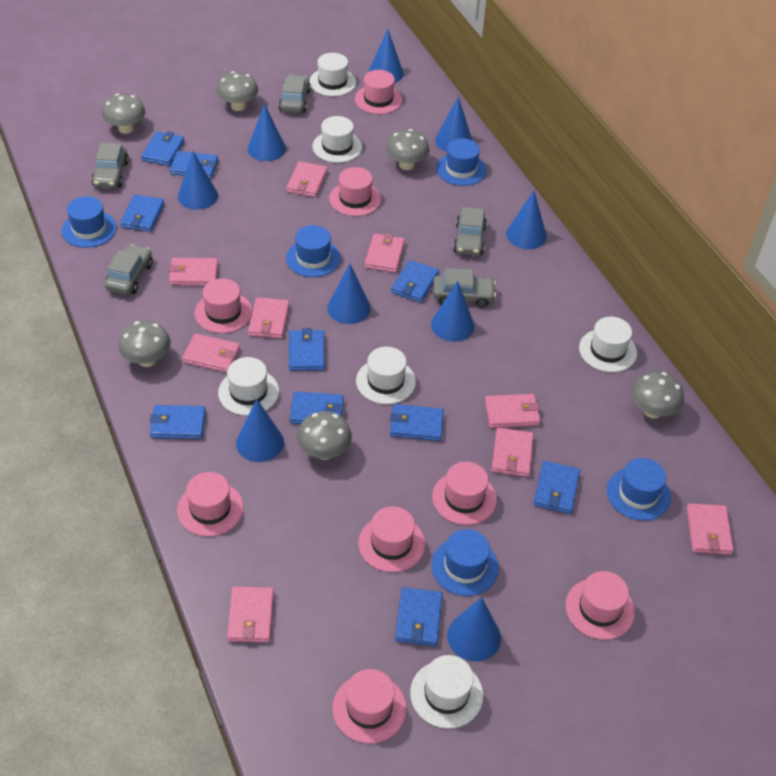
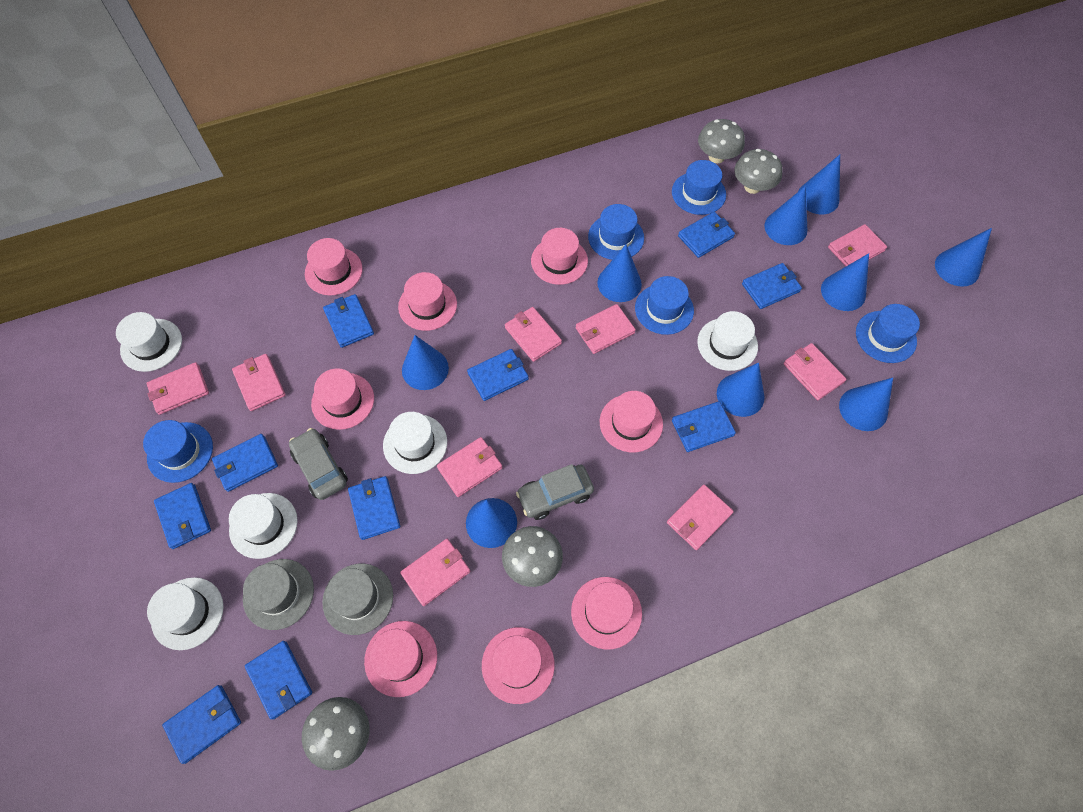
grey car: 5 -> 2
grey hat: 0 -> 2
grey mushroom: 6 -> 4
white hat: 6 -> 5

